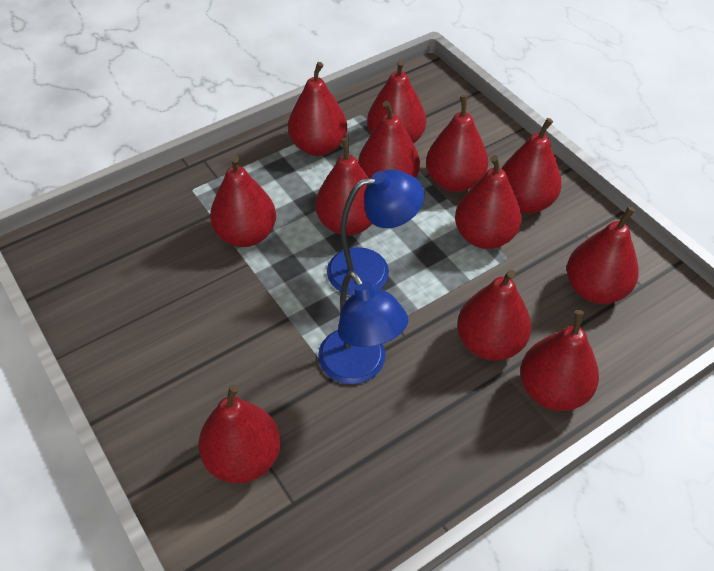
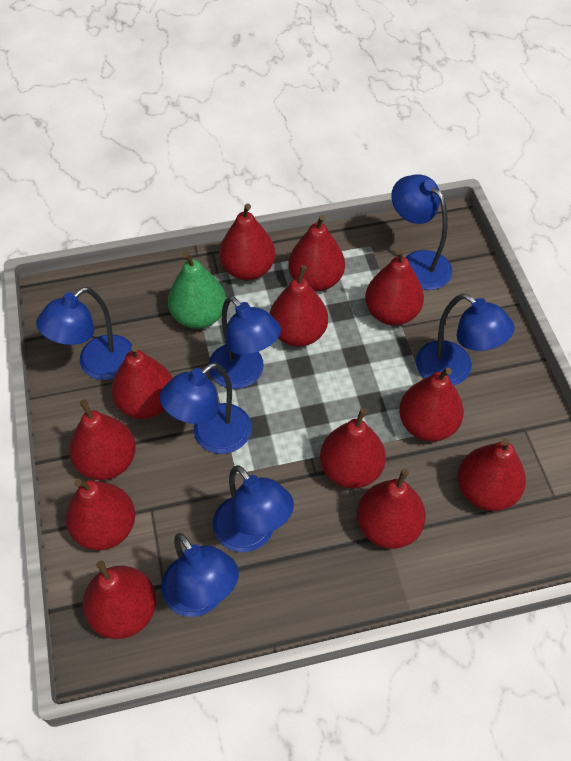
blue lamp: 2 -> 7
green pear: 0 -> 1

